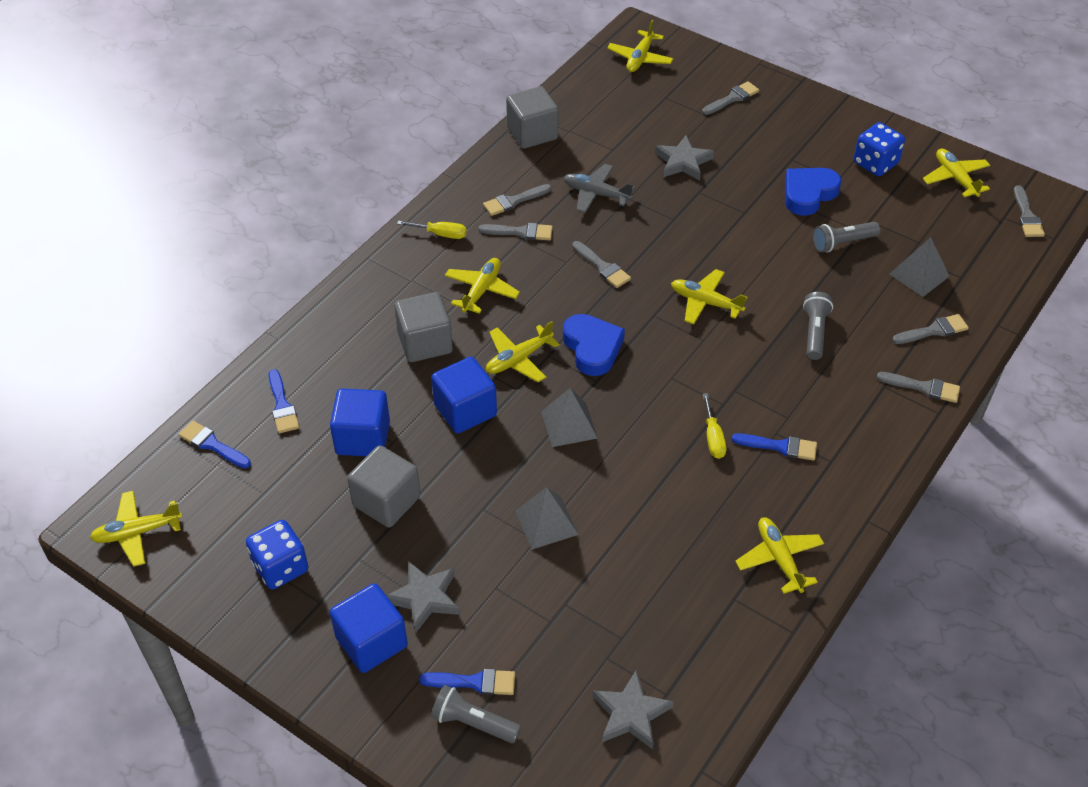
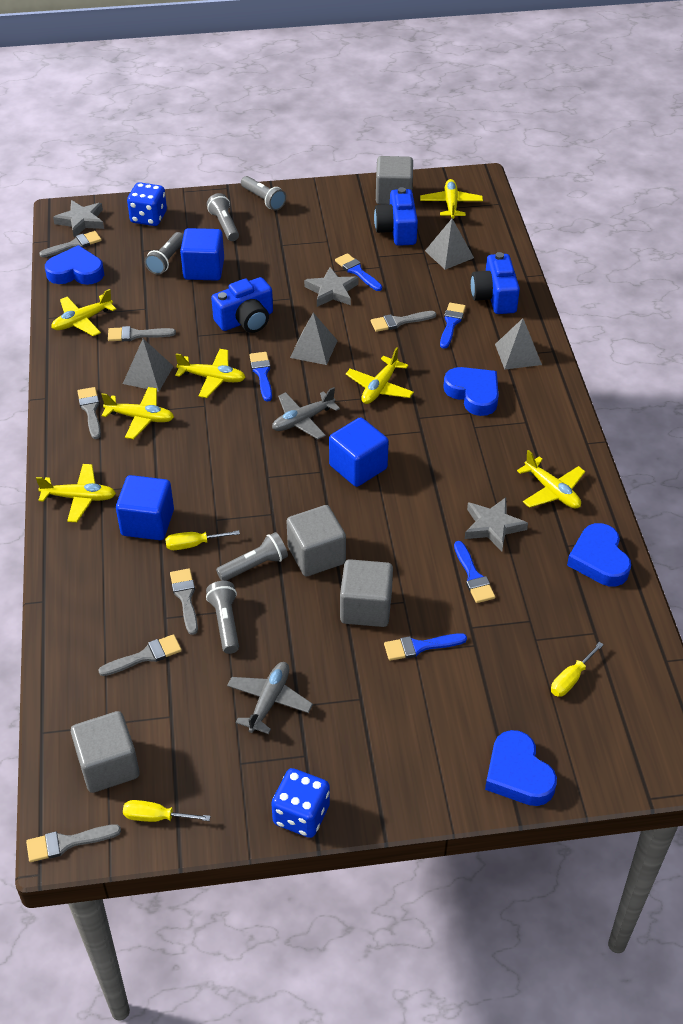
blue brush: 4 -> 5
blue camera: 0 -> 3
blue heart: 2 -> 4
grey cube: 3 -> 4
grey flashlight: 3 -> 5
grey plane: 1 -> 2
grey pyramid: 3 -> 4
yellow screwdriver: 2 -> 3

